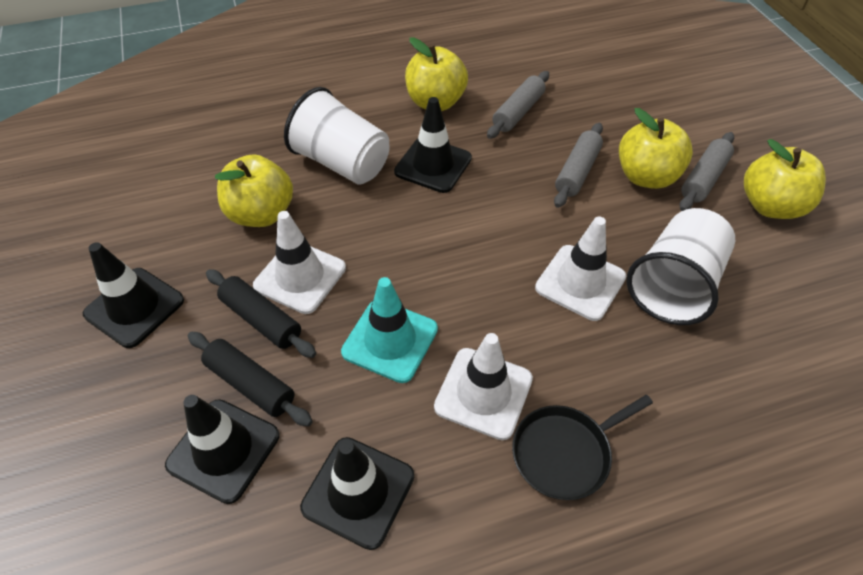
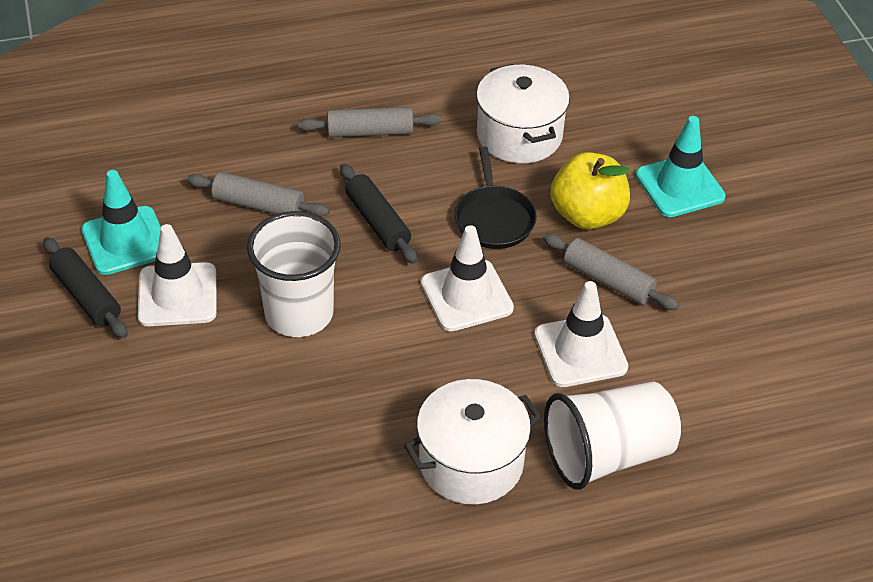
black traffic cone: 4 -> 0
turquoise traffic cone: 1 -> 2
white pot: 0 -> 2
yellow apple: 4 -> 1

